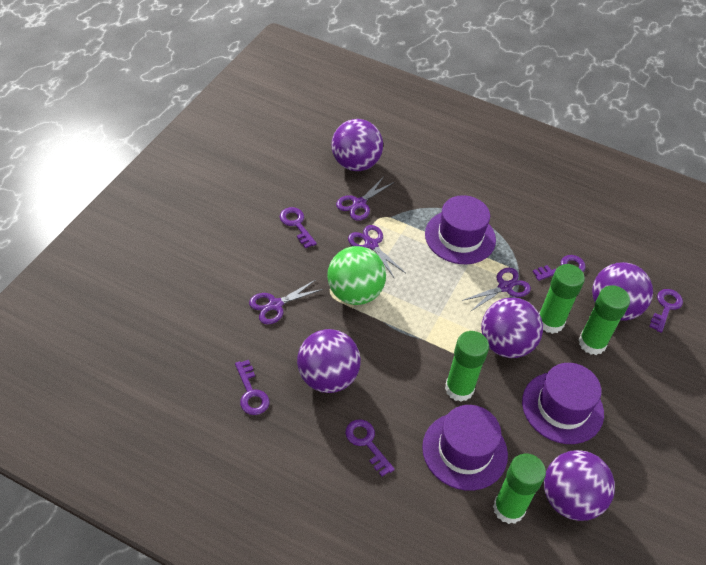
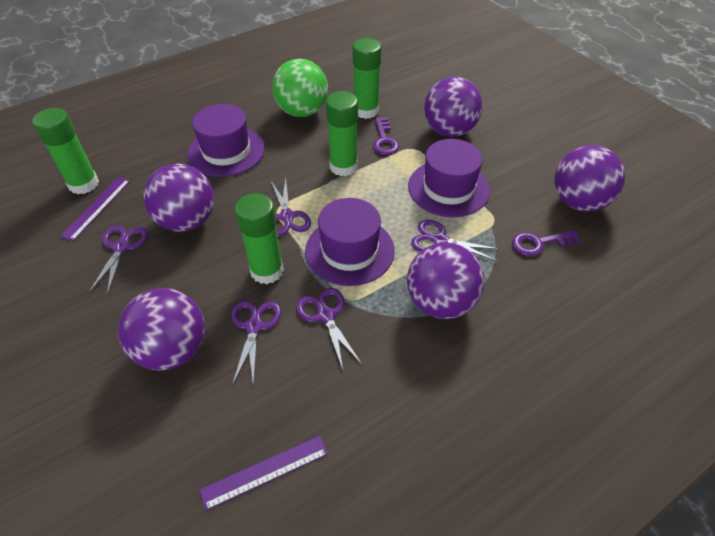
purple key: 5 -> 2
purple ruler: 0 -> 2
purple scissors: 4 -> 5

